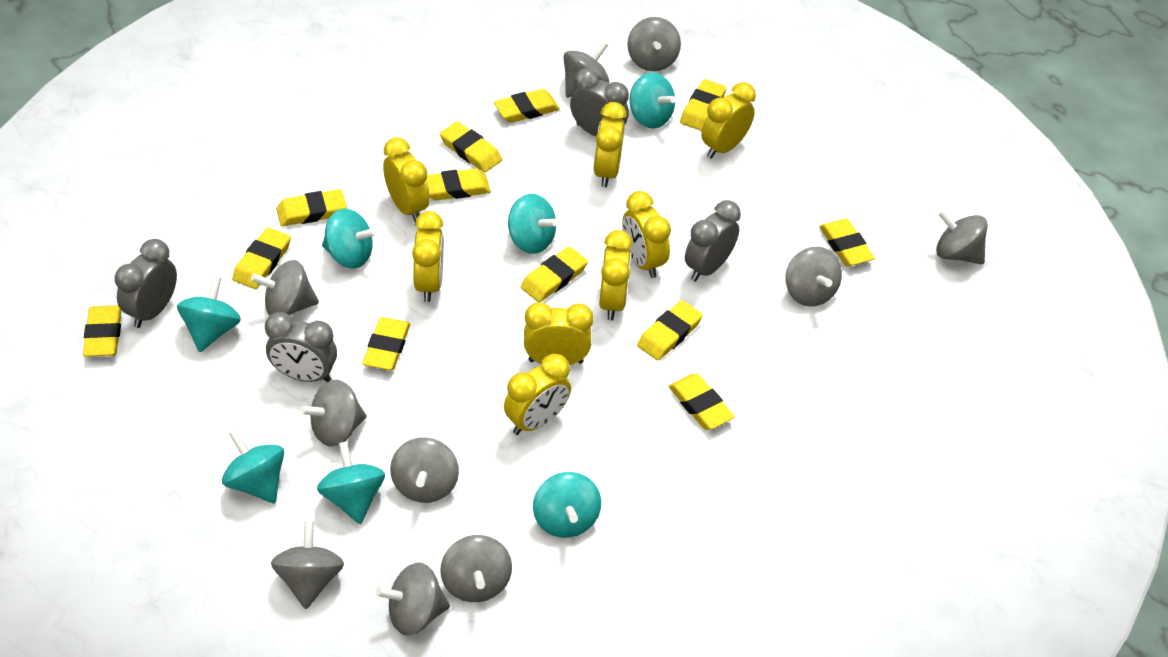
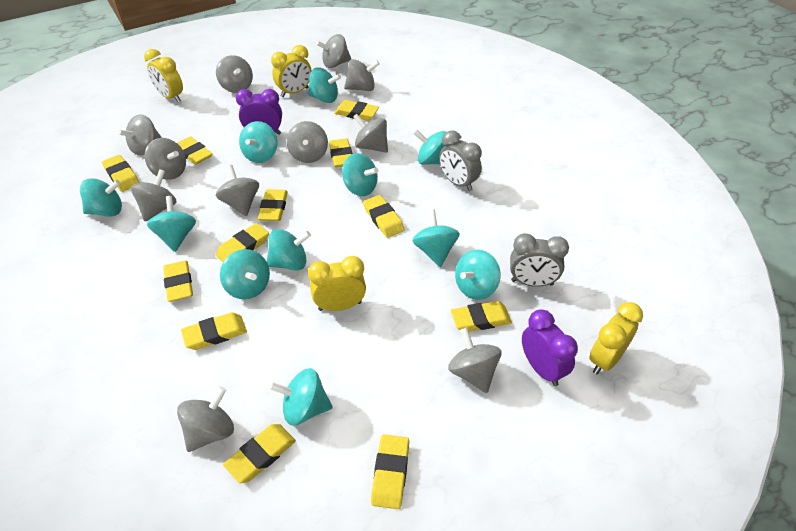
grey clock: 4 -> 2
grey spinning top: 10 -> 11
purple clock: 0 -> 2
turquoise spinning top: 7 -> 11
yellow clock: 8 -> 4

